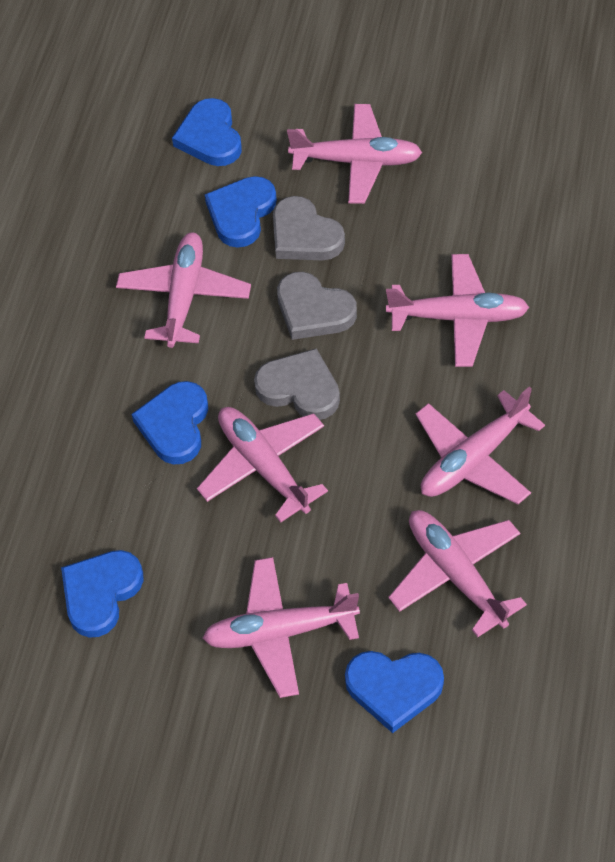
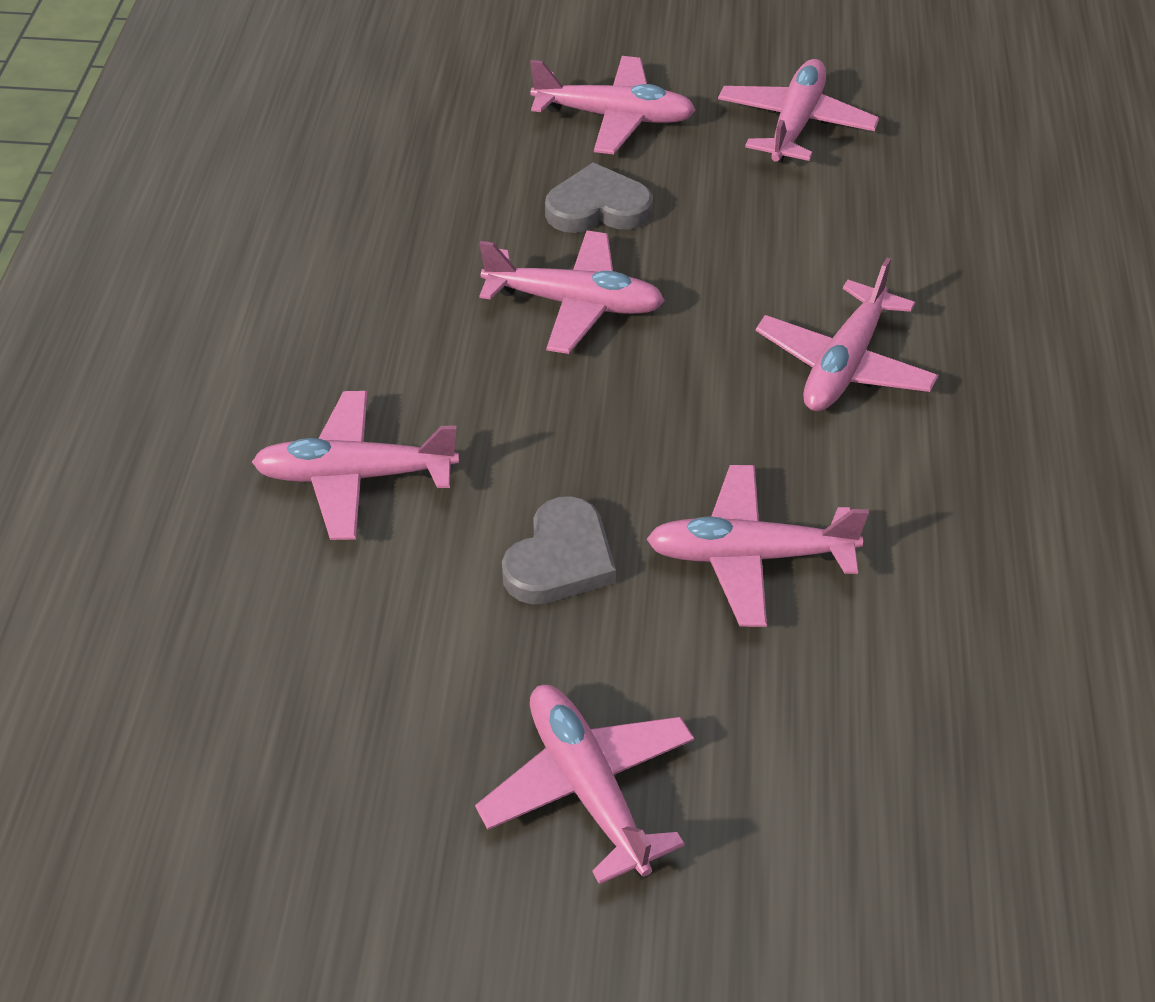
blue heart: 5 -> 0
grey heart: 3 -> 2

